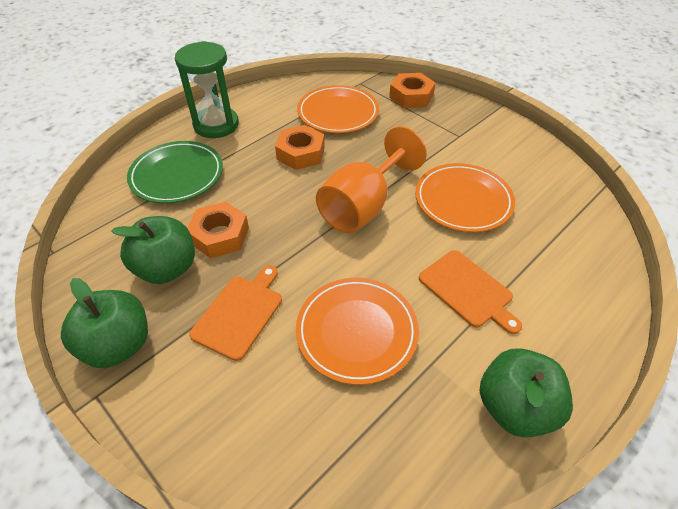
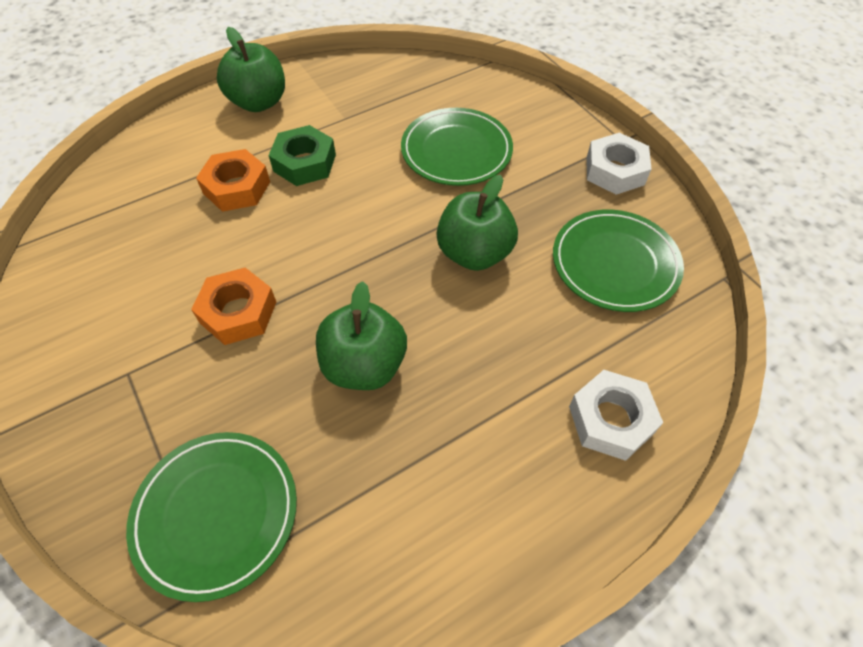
green hourglass: 1 -> 0
green nut: 0 -> 1
green plate: 1 -> 3
orange cutting board: 2 -> 0
orange goblet: 1 -> 0
orange nut: 3 -> 2
orange plate: 3 -> 0
white nut: 0 -> 2

